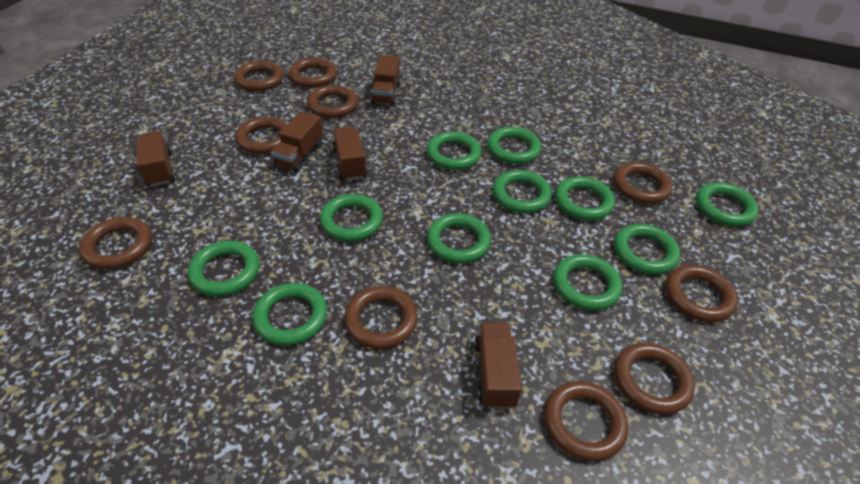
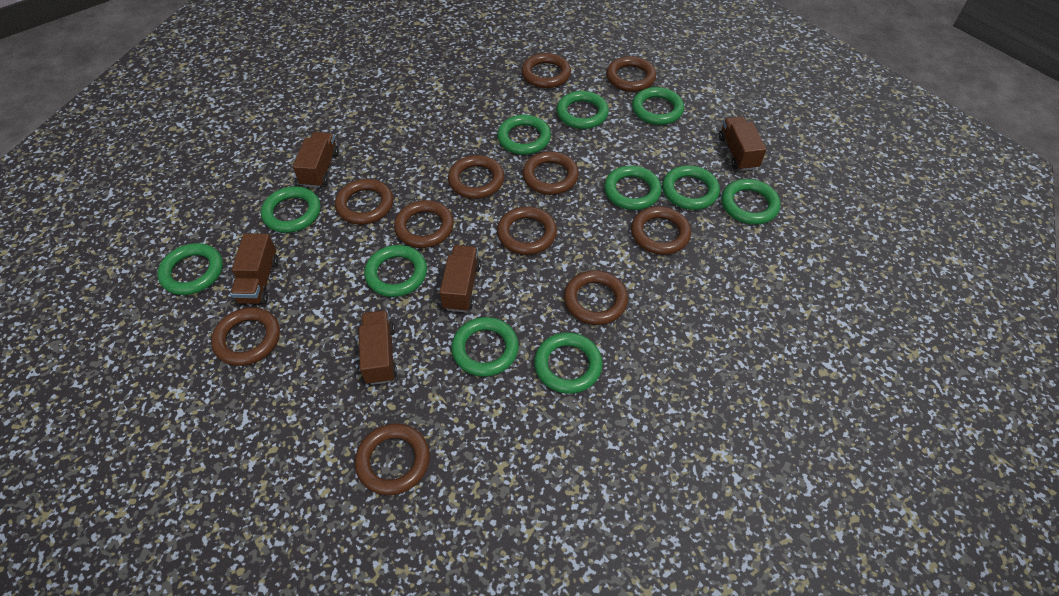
brown ring: 10 -> 11

